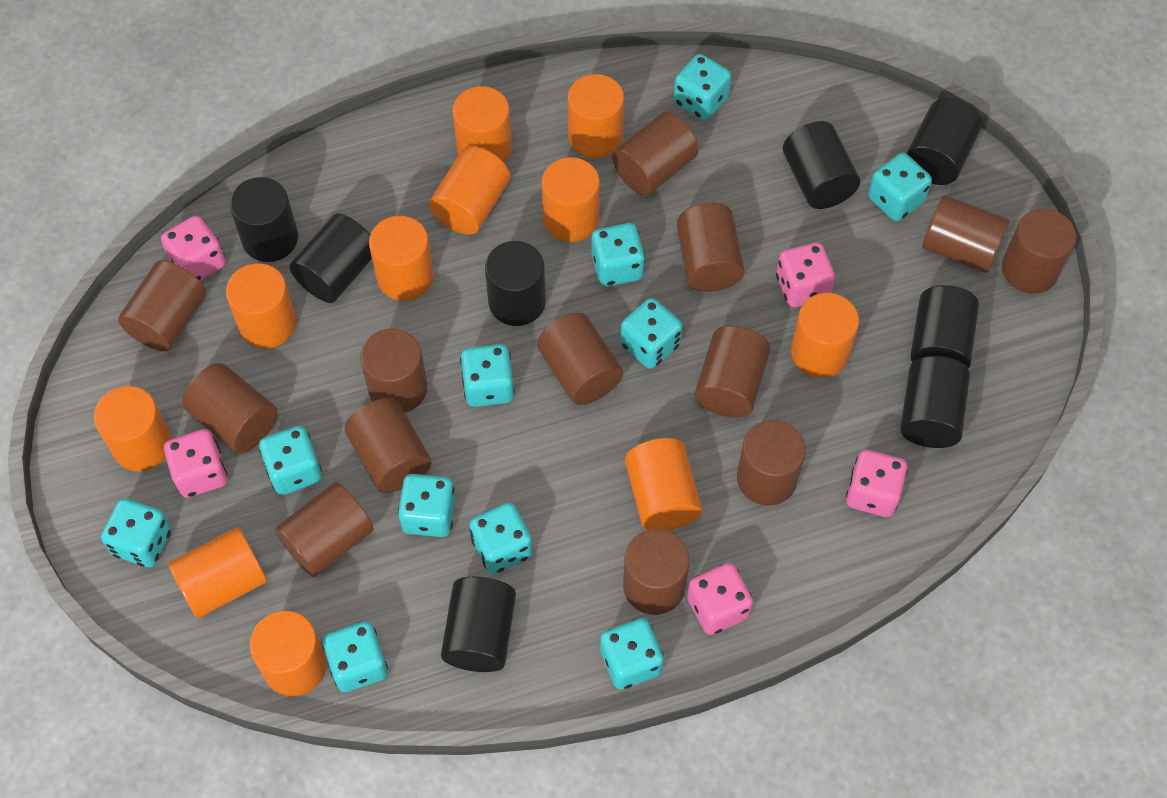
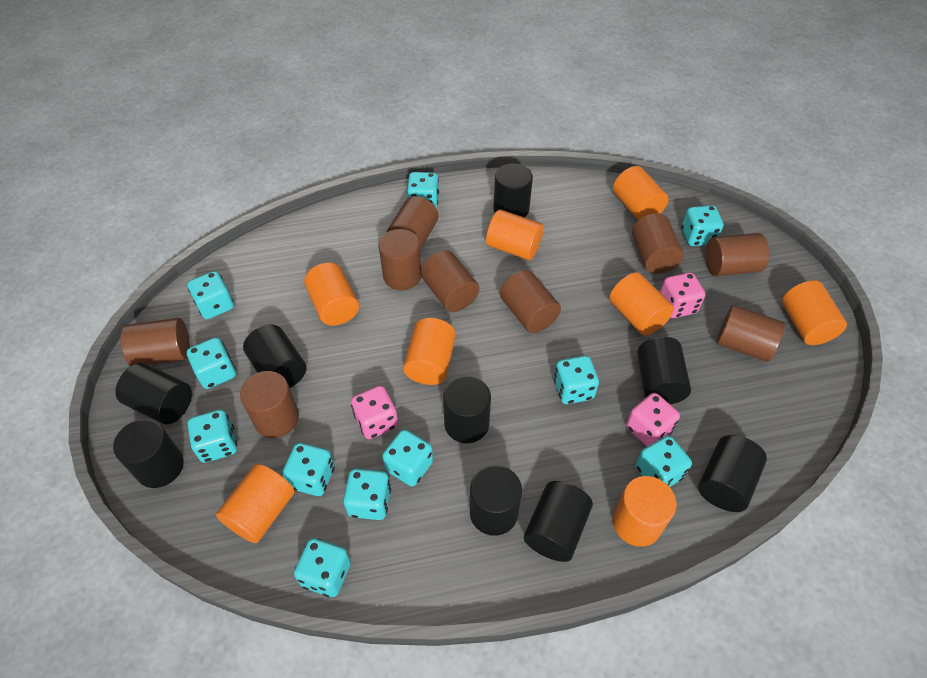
black cylinder: 8 -> 9
brown cylinder: 13 -> 9
orange cylinder: 11 -> 8
pink dice: 5 -> 3

